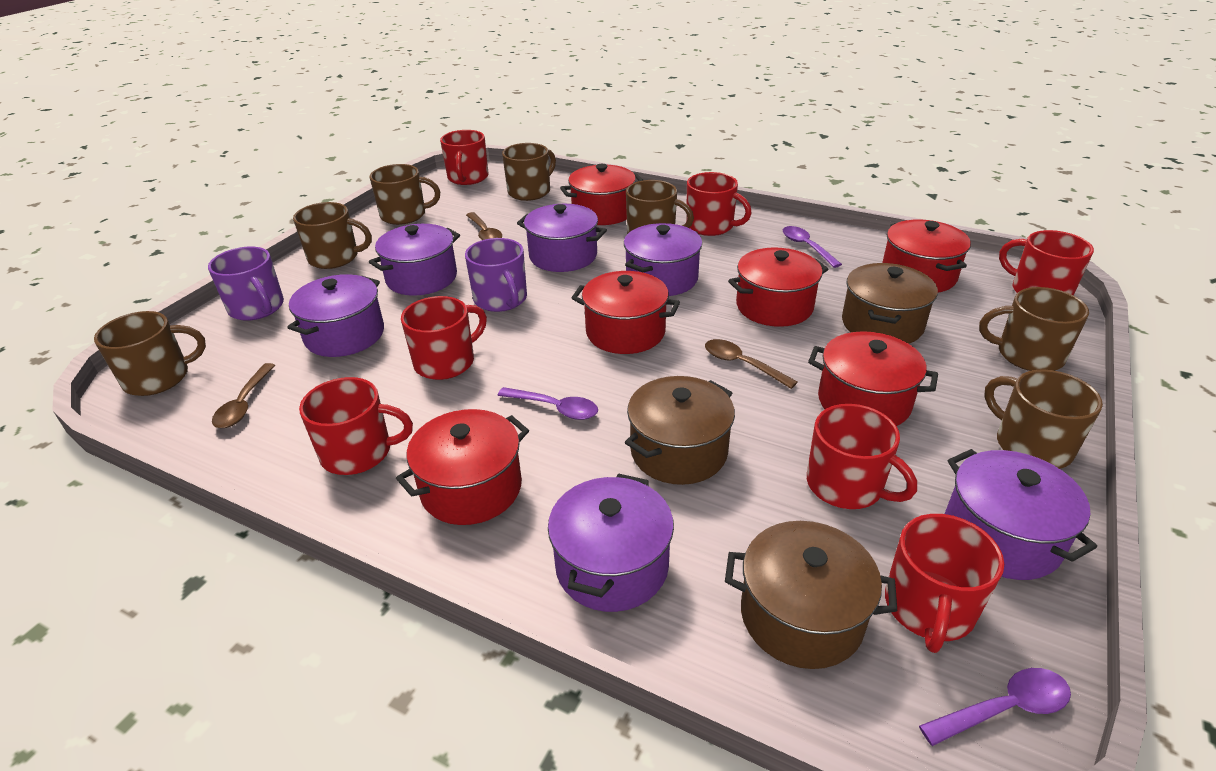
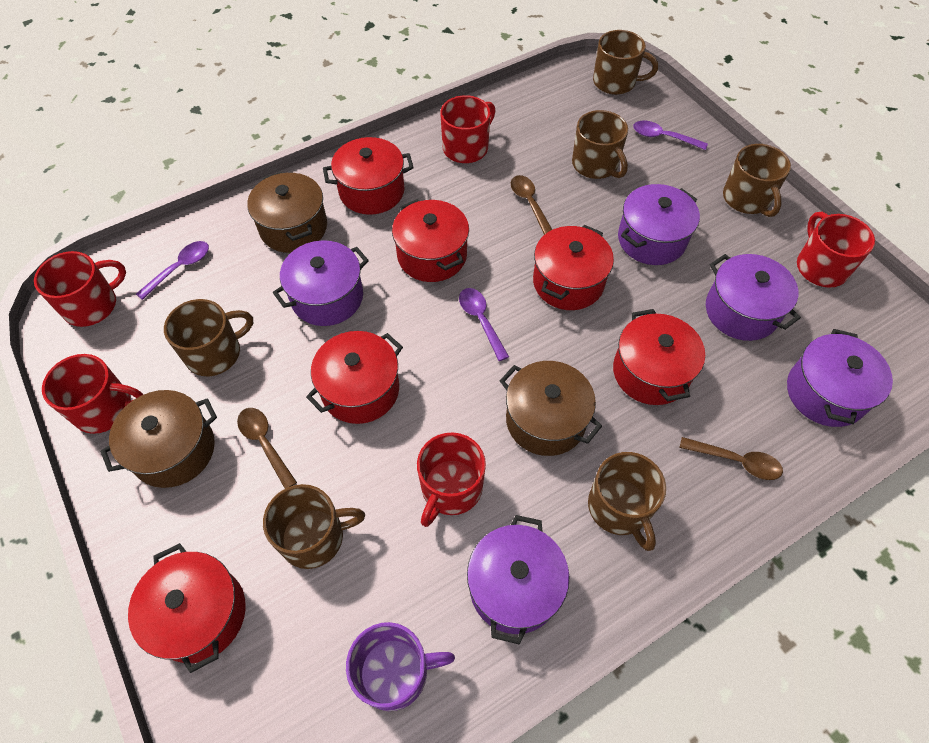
brown mug: 7 -> 6
purple mug: 2 -> 1
purple pot: 6 -> 5
red mug: 7 -> 5

